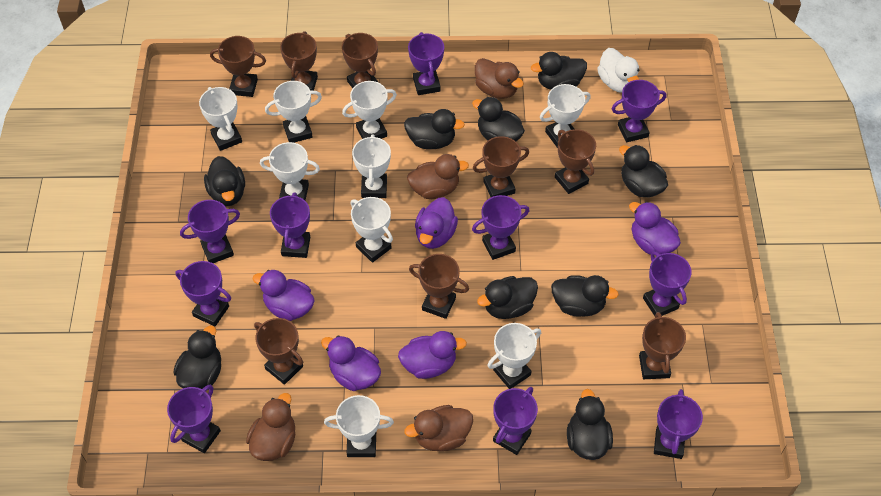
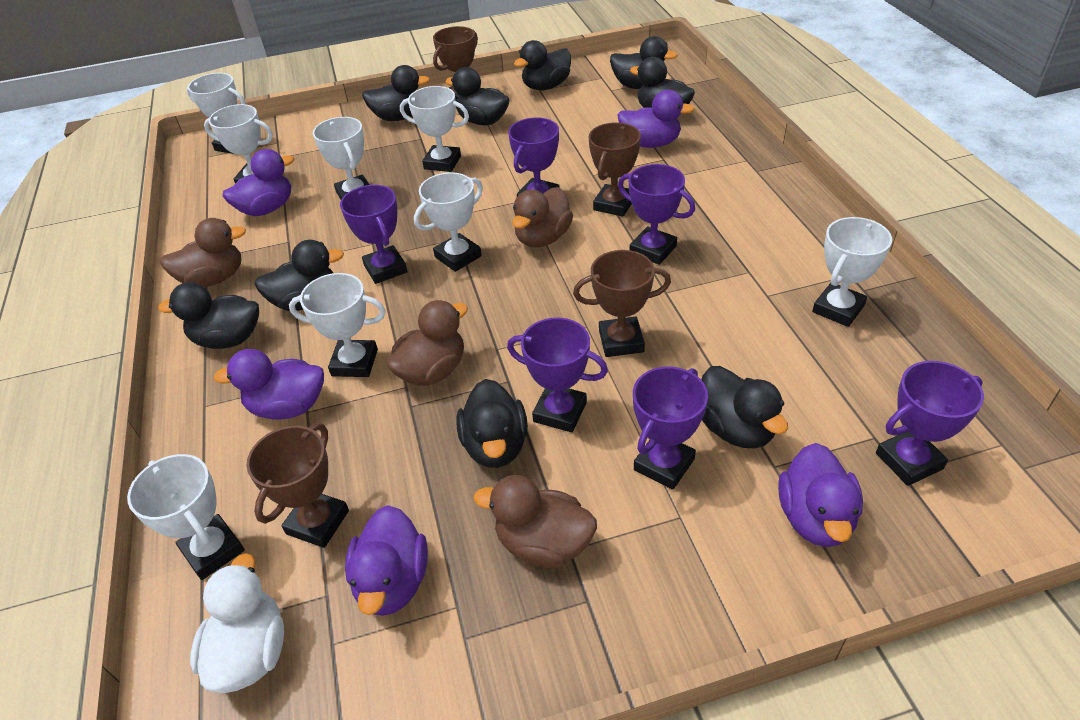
brown trophy: 8 -> 4
purple trophy: 10 -> 6
white trophy: 9 -> 8

